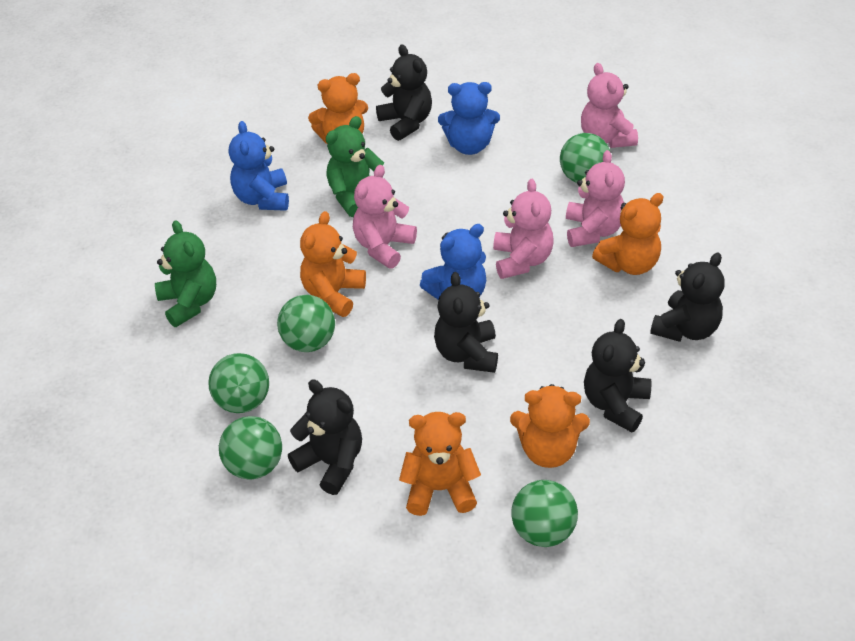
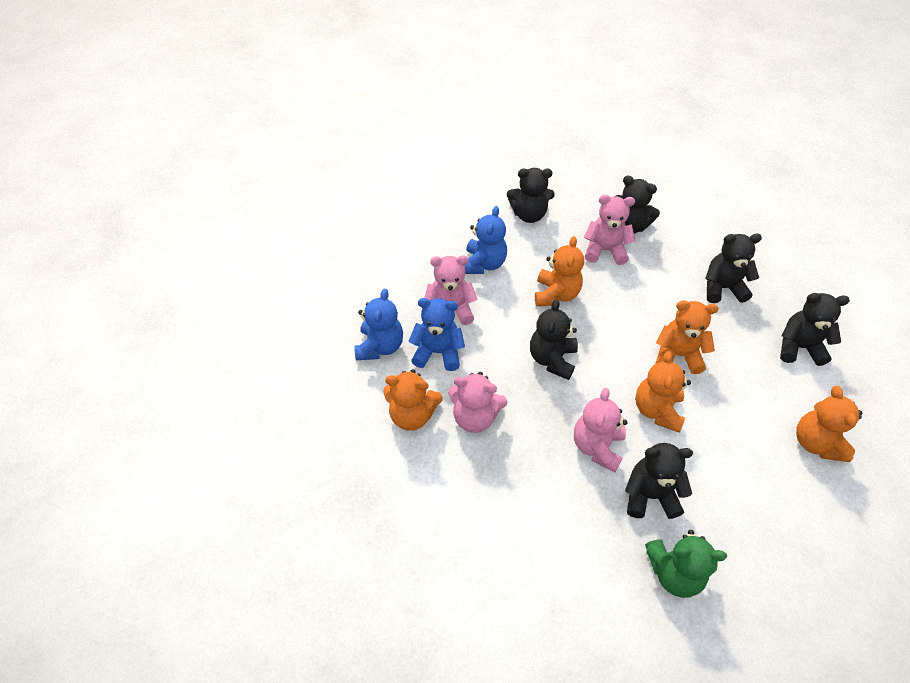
black teddy bear: 5 -> 6
green ball: 5 -> 0
green teddy bear: 2 -> 1

